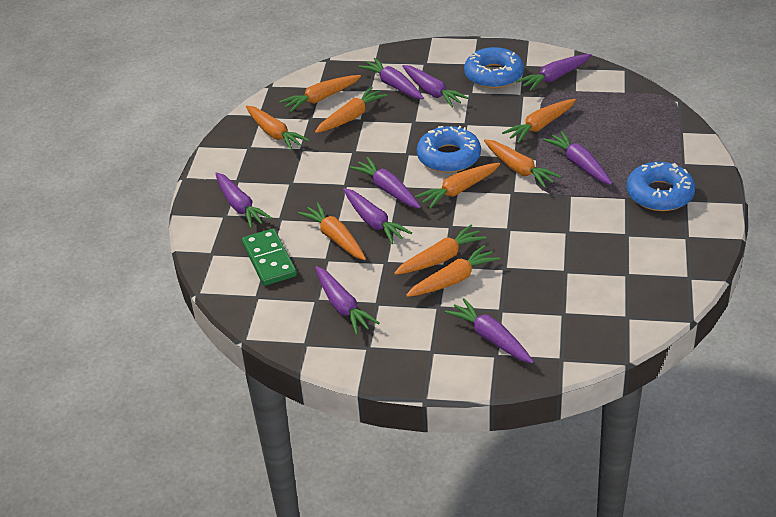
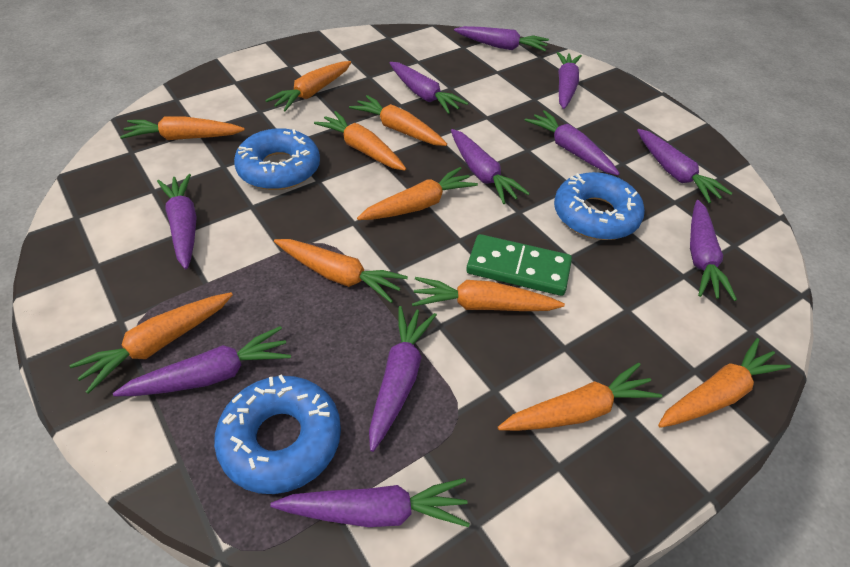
orange carrot: 9 -> 10
purple carrot: 9 -> 11

